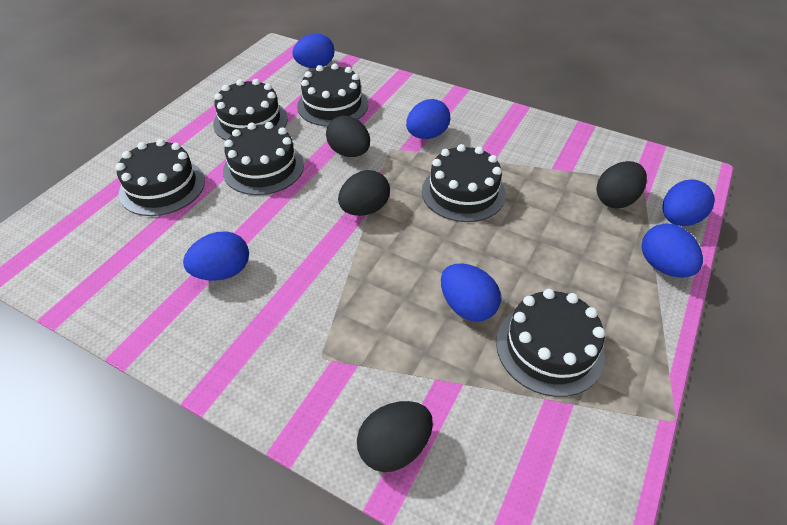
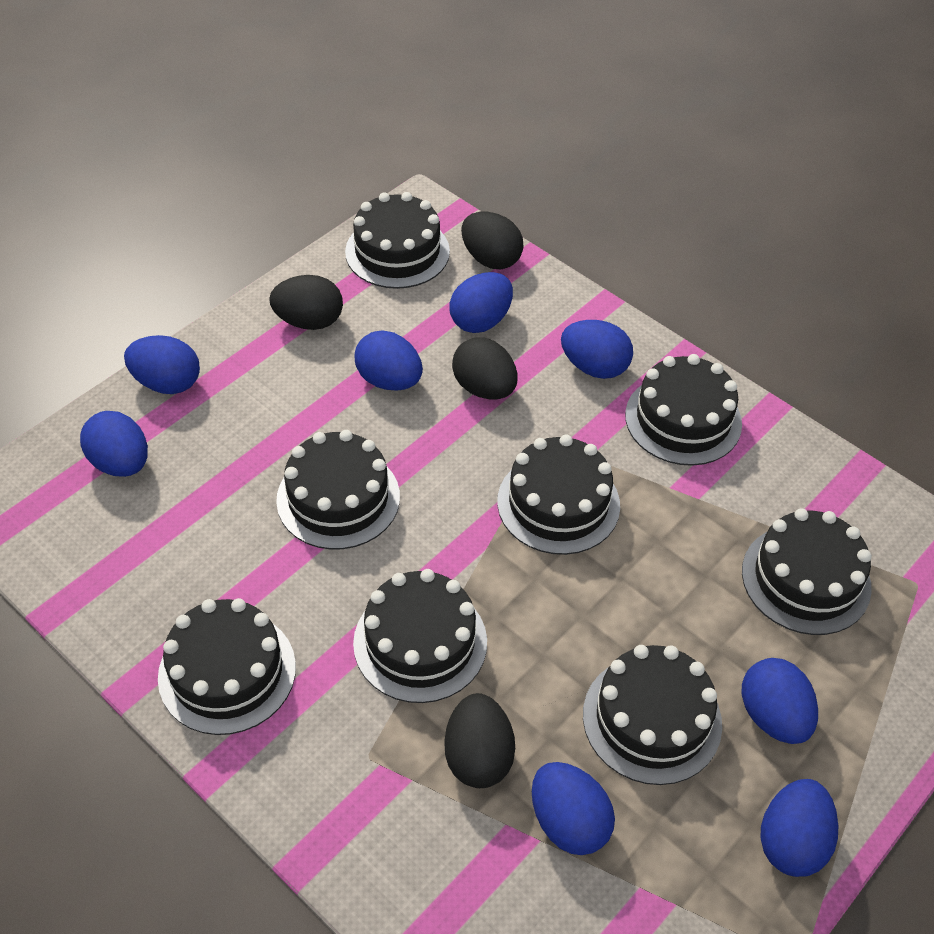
black cake: 6 -> 8
blue egg: 6 -> 8

